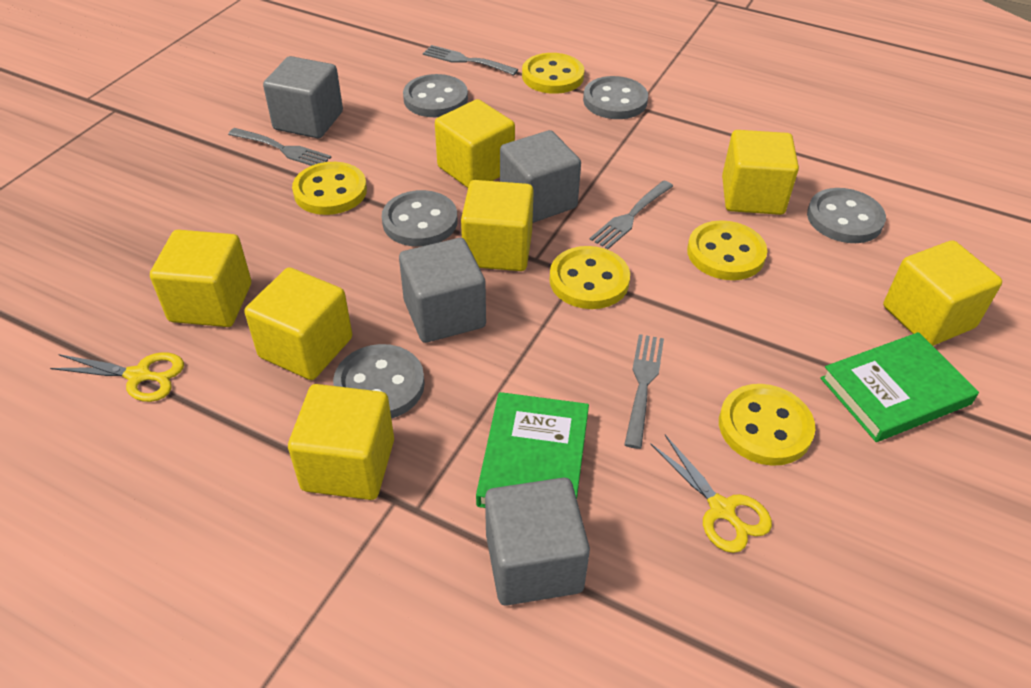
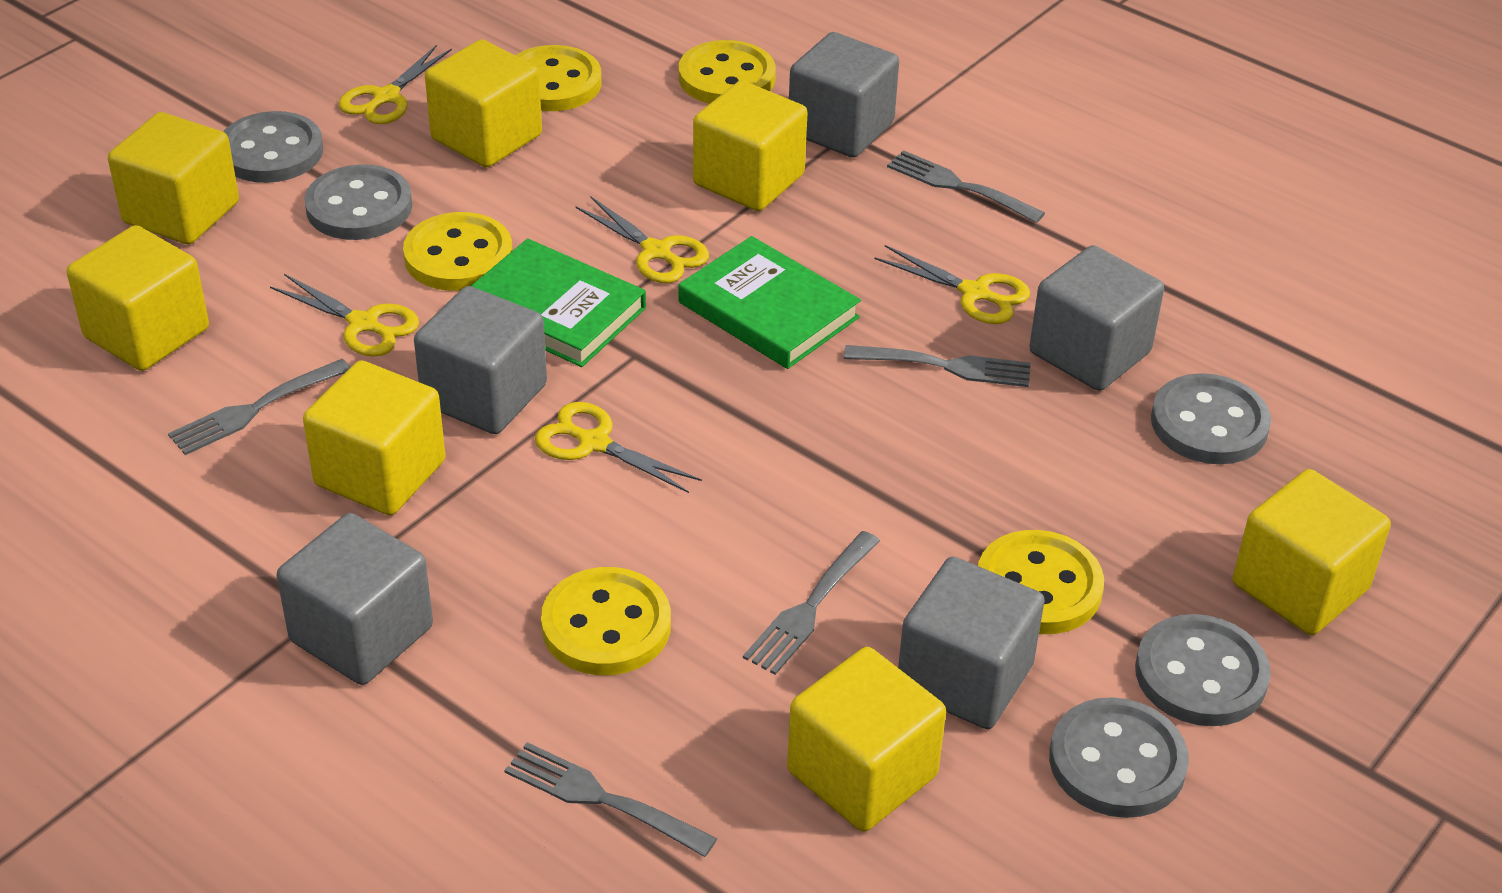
grey cube: 4 -> 5
grey fork: 4 -> 5
yellow scissors: 2 -> 5

